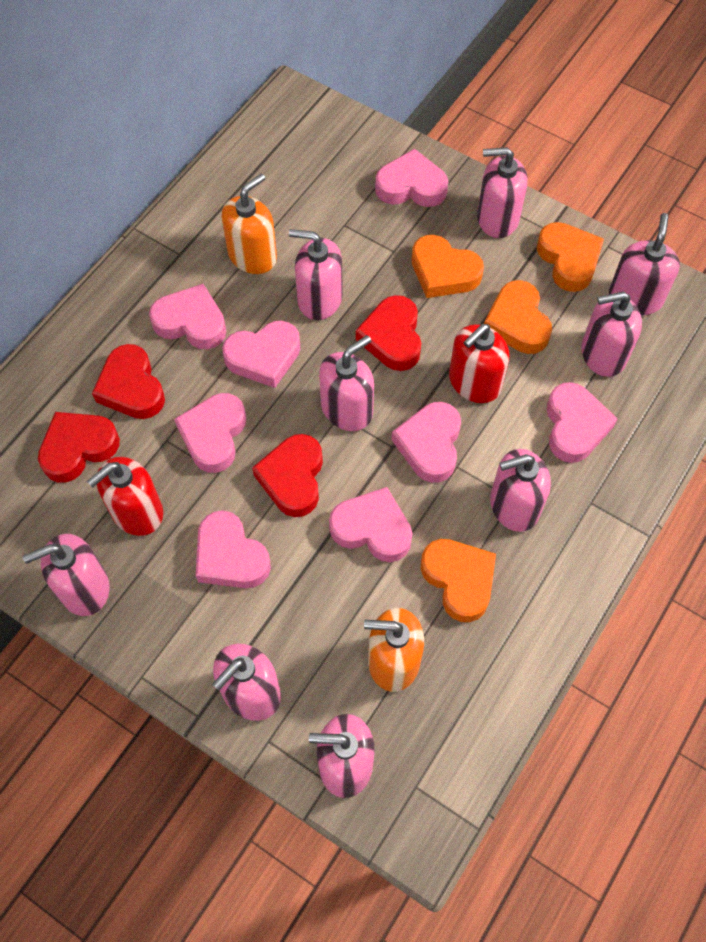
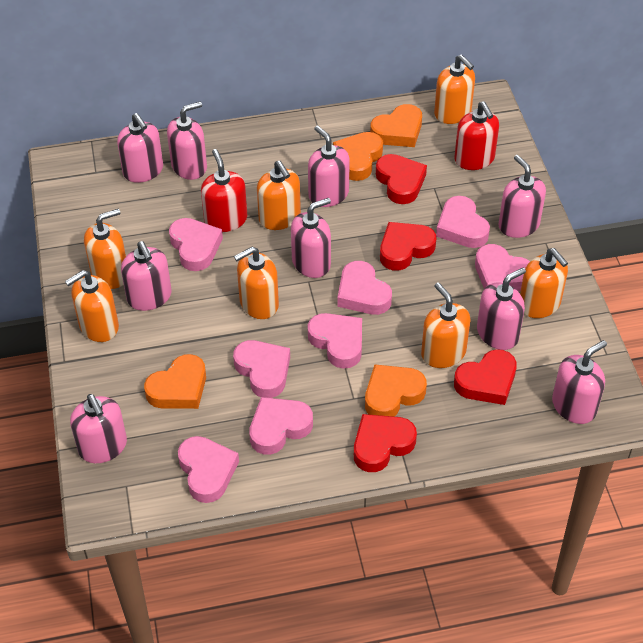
orange soap dispenser: 2 -> 7

